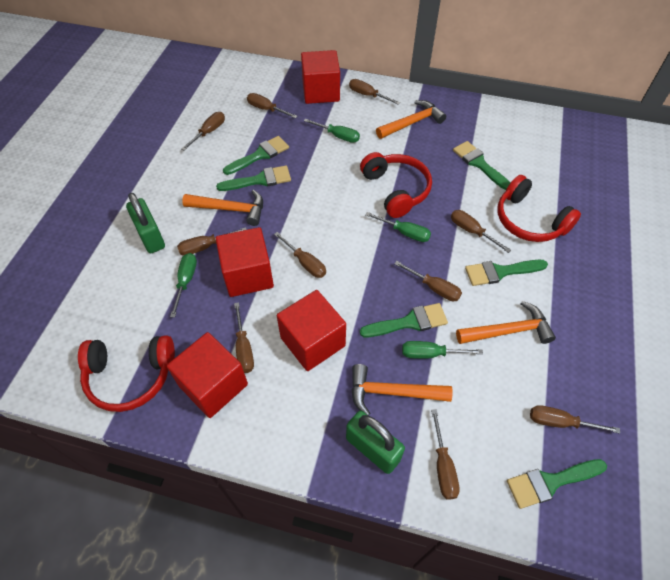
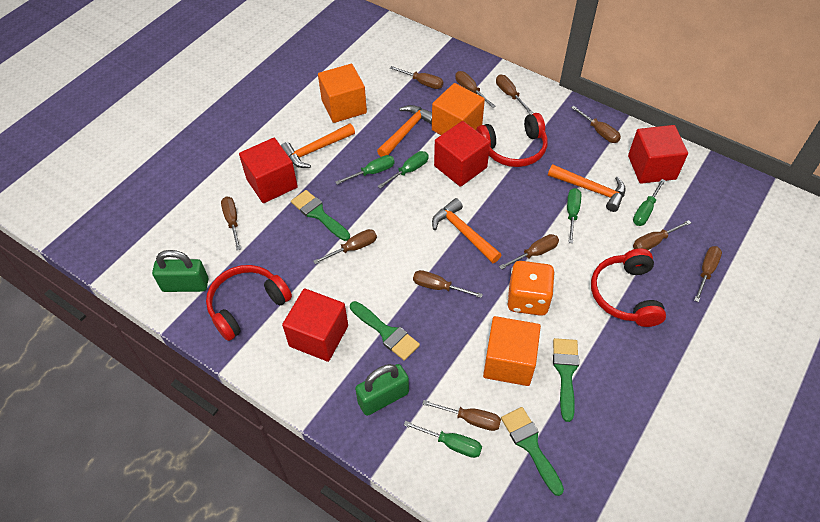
brown screwdriver: 10 -> 11
green brush: 6 -> 4
green screwdriver: 4 -> 5
orange cube: 0 -> 3
orange dice: 0 -> 1

